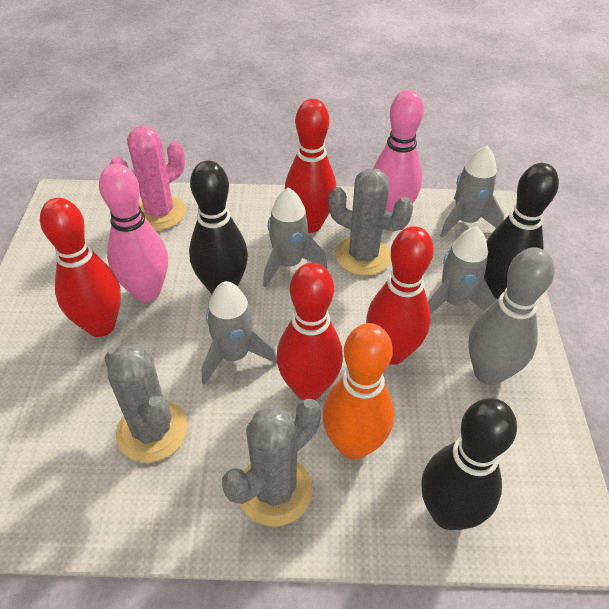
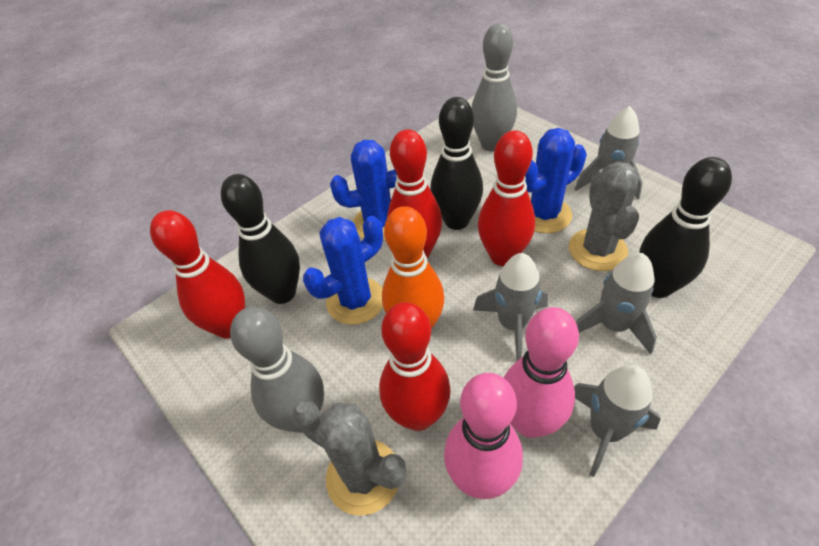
blue cactus: 0 -> 3
grey bowling pin: 1 -> 2
grey cactus: 3 -> 2
pink cactus: 1 -> 0

